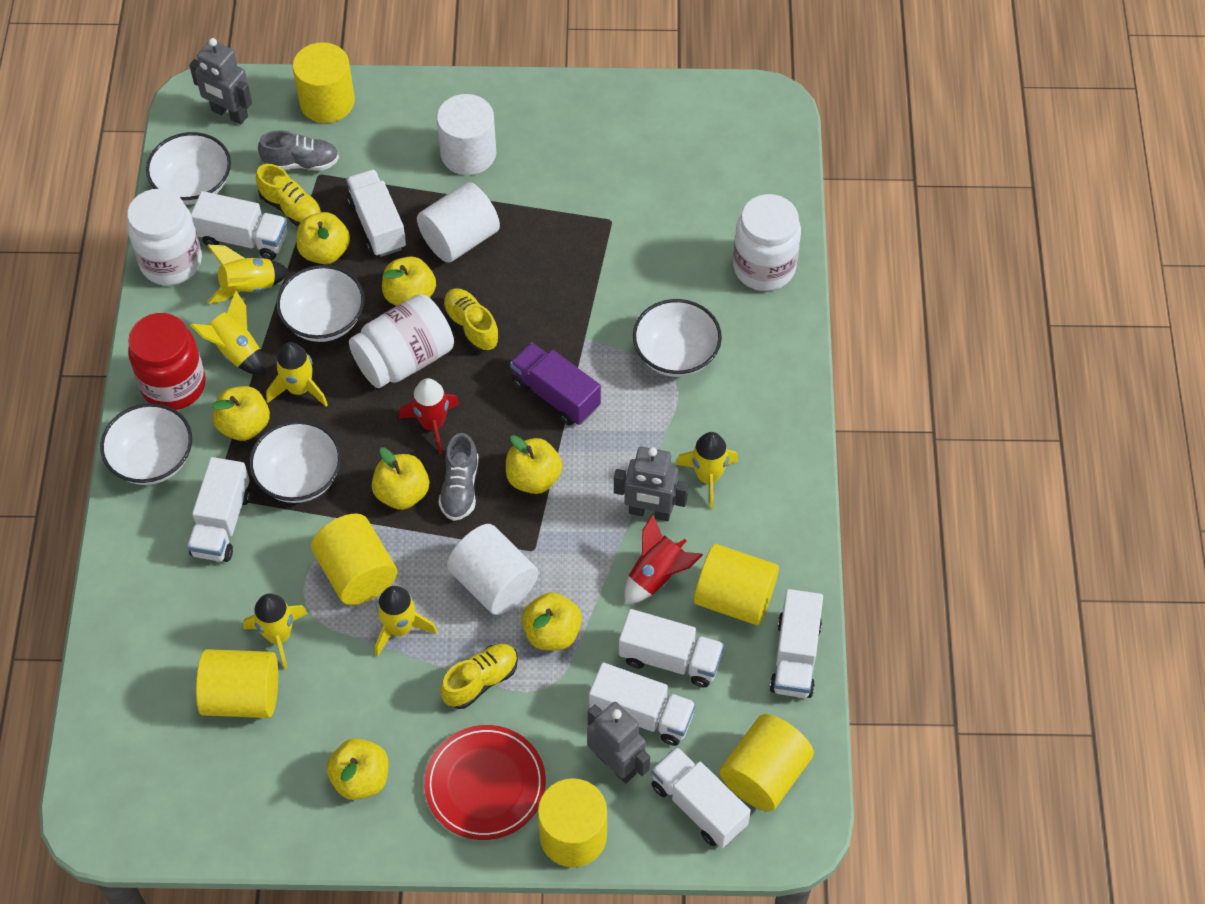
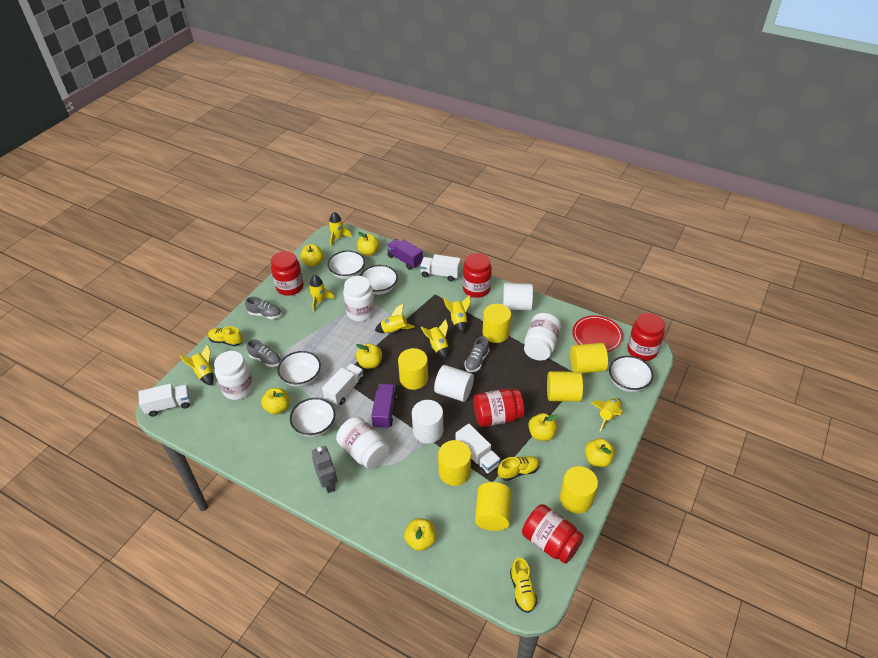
grey robot: 3 -> 1
grey shoe: 2 -> 3
purple truck: 1 -> 2
red jar: 1 -> 5
red rocket: 2 -> 0
white jar: 3 -> 4
white truck: 7 -> 4
yellow cylinder: 6 -> 7
yellow rocket: 6 -> 7

